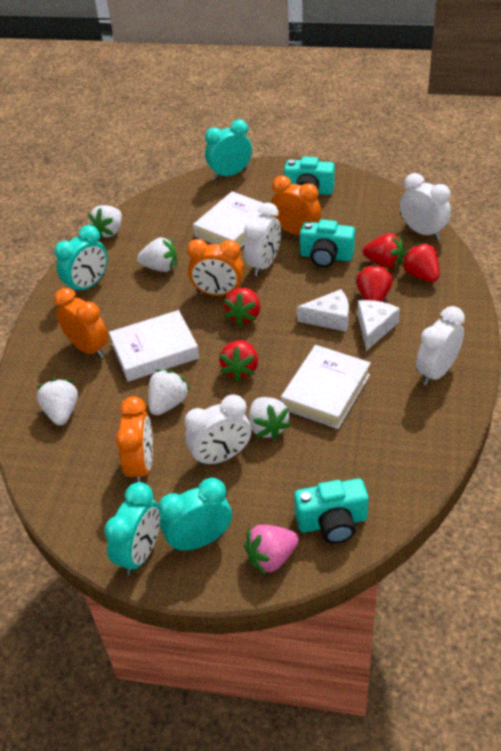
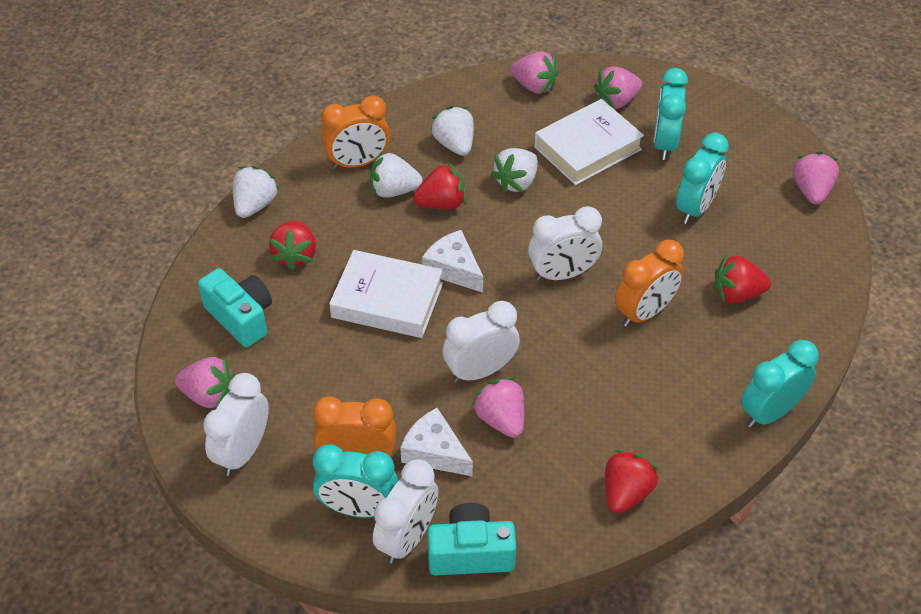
orange clock: 4 -> 3
pink strawberry: 1 -> 5
red strawberry: 5 -> 4
turquoise camera: 3 -> 2
white book: 3 -> 2
white strawberry: 5 -> 4

